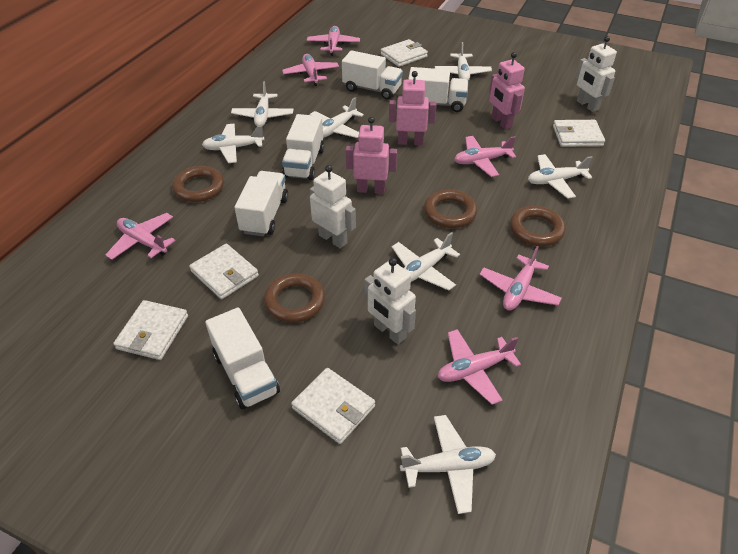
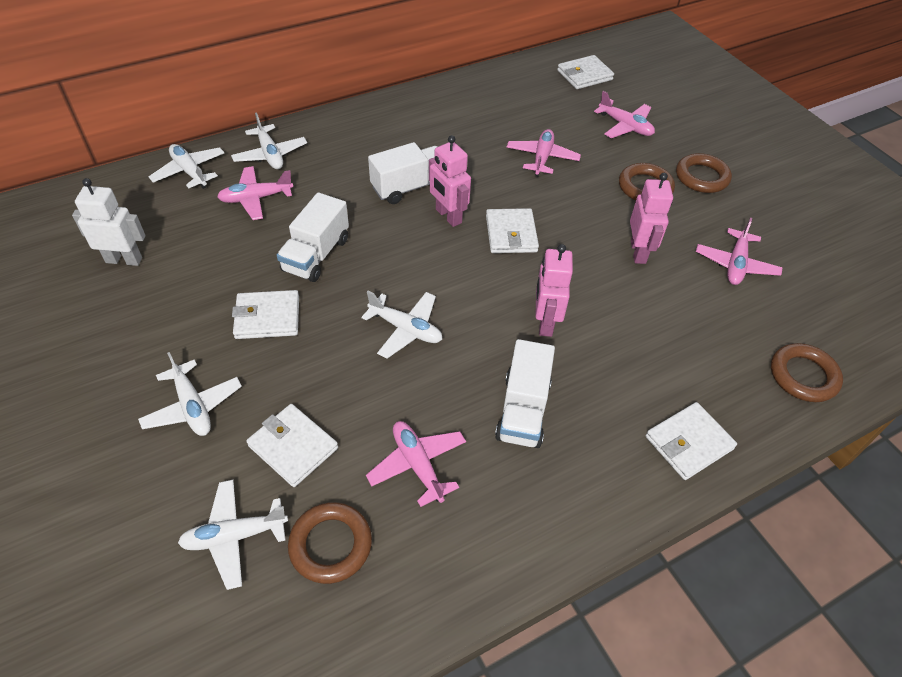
pink plane: 6 -> 5
white plane: 7 -> 5
white robot: 3 -> 1
white truck: 5 -> 3

